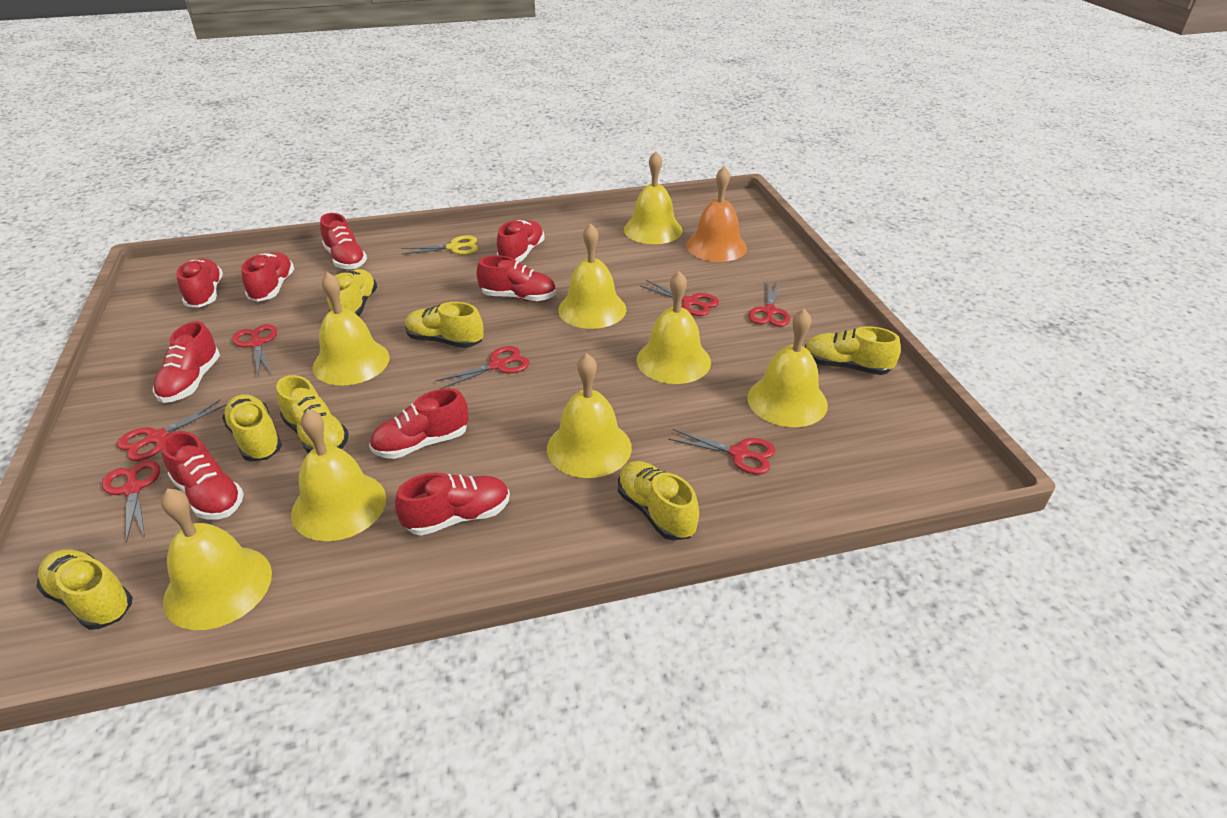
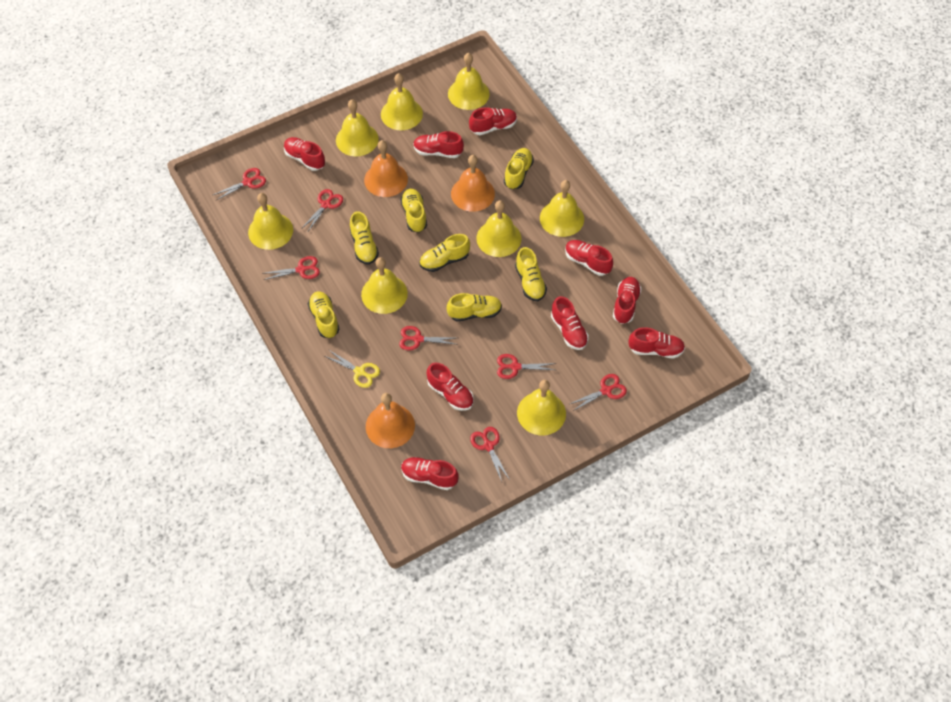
orange bell: 1 -> 3

